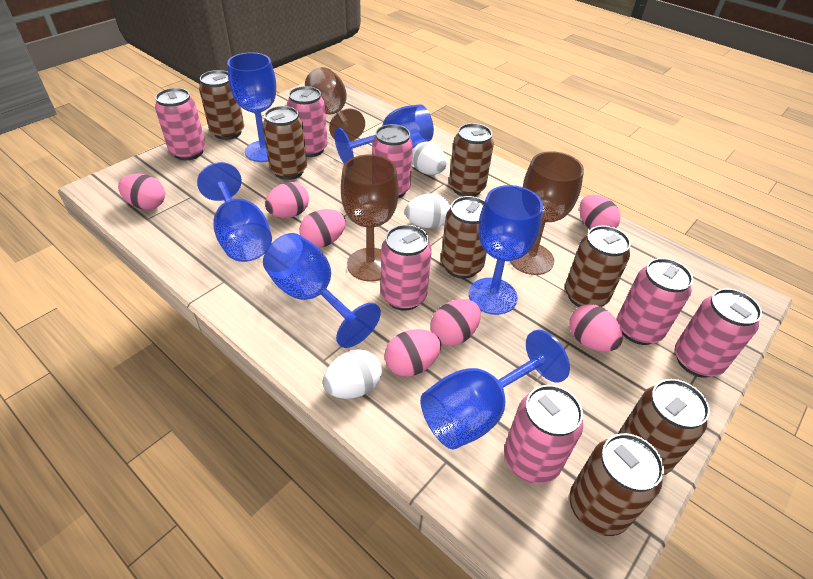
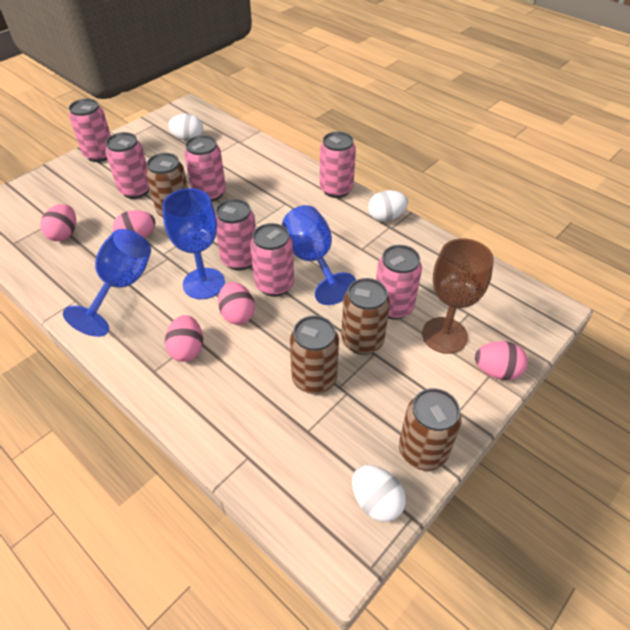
blue goblet: 6 -> 3
brown can: 7 -> 4
brown goblet: 3 -> 1
pink egg: 7 -> 5

